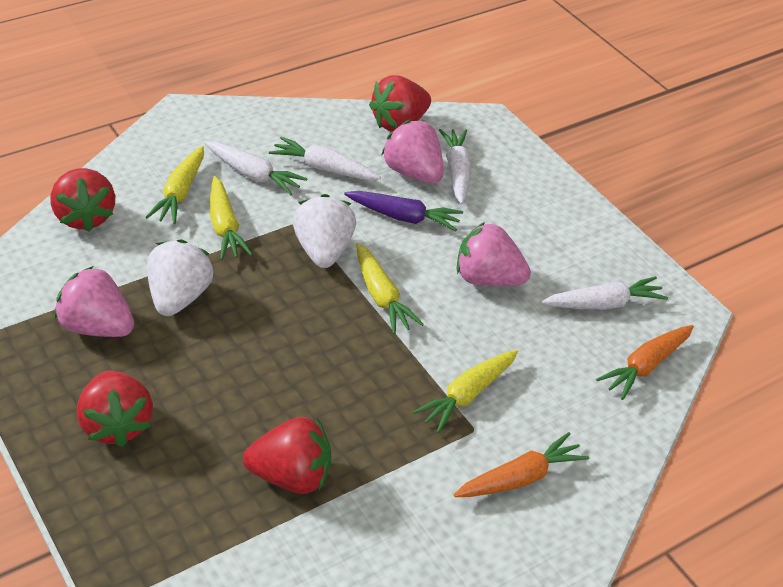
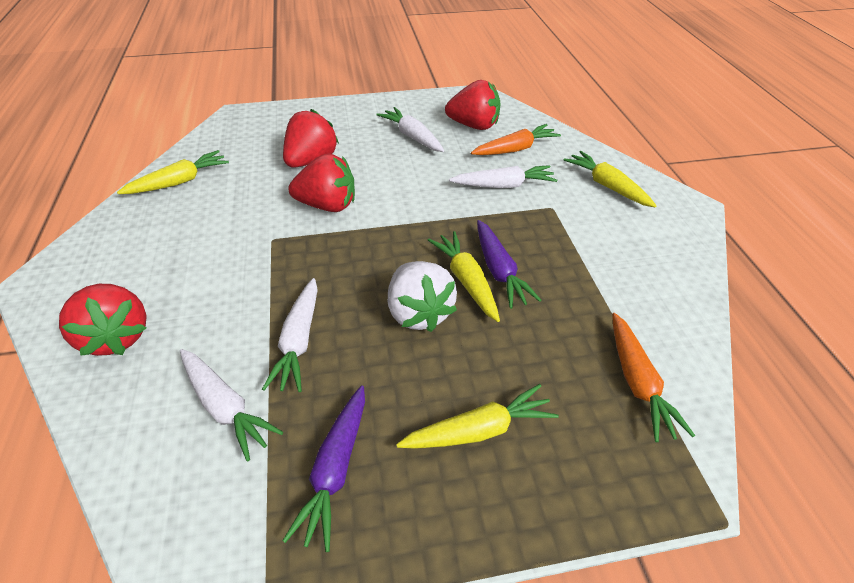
pink strawberry: 3 -> 0
purple carrot: 1 -> 2
white strawberry: 2 -> 1

